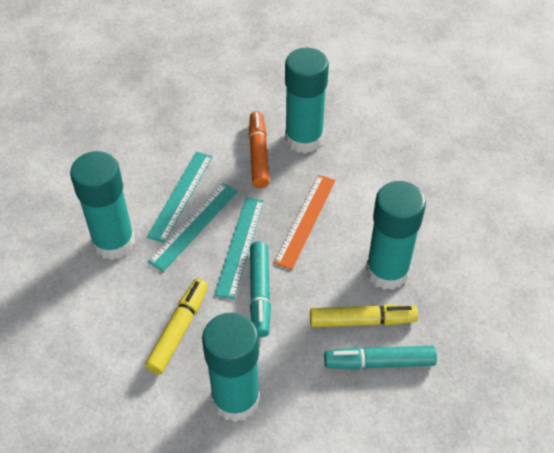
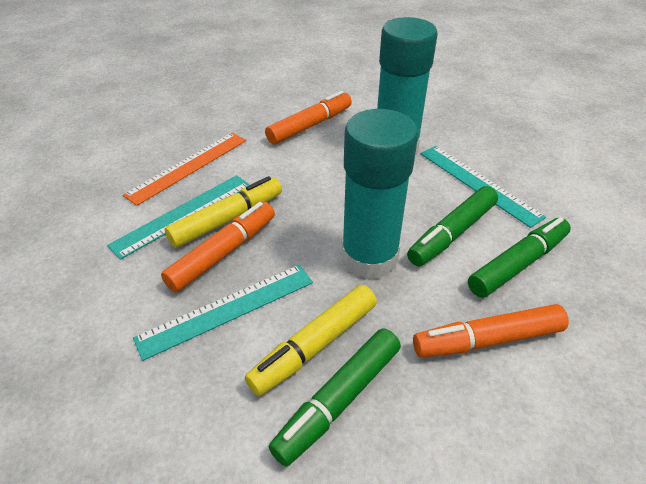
green marker: 0 -> 3
orange marker: 1 -> 3
turquoise glue stick: 4 -> 2
turquoise marker: 2 -> 0

